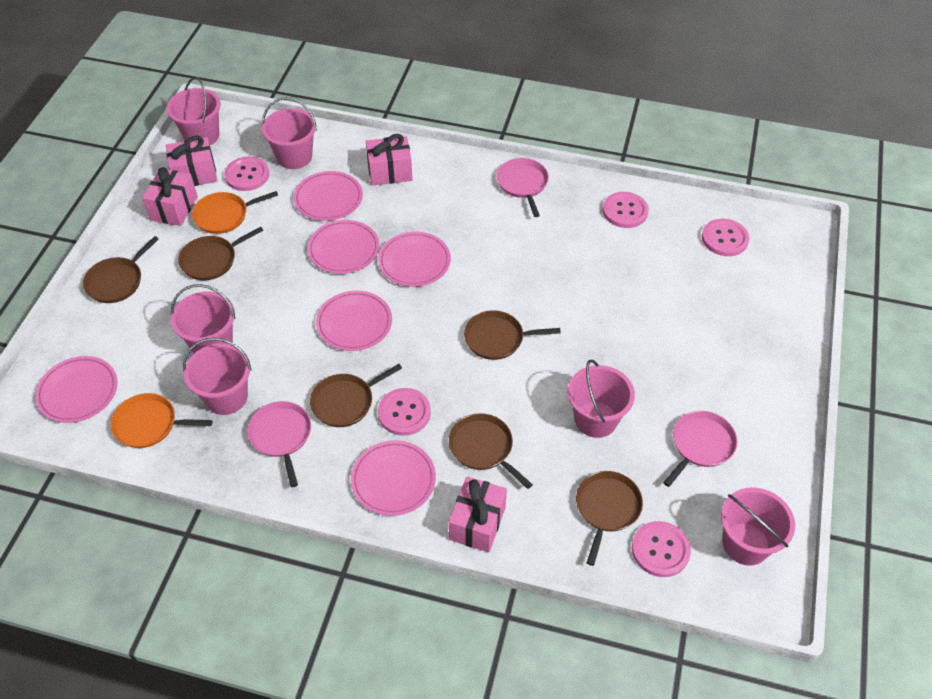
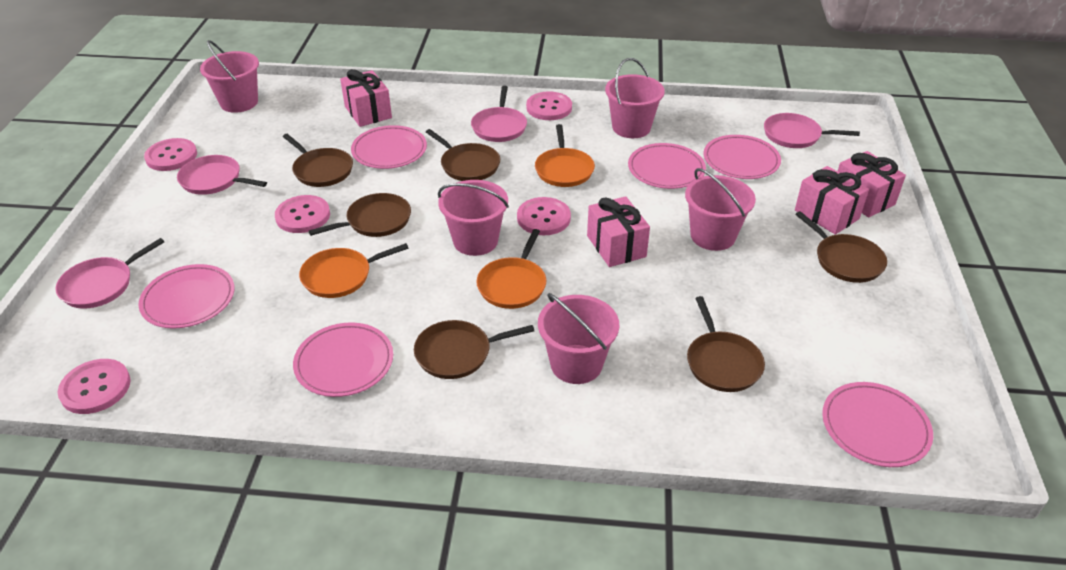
orange pan: 2 -> 3
pink bucket: 6 -> 5
pink pan: 3 -> 4

